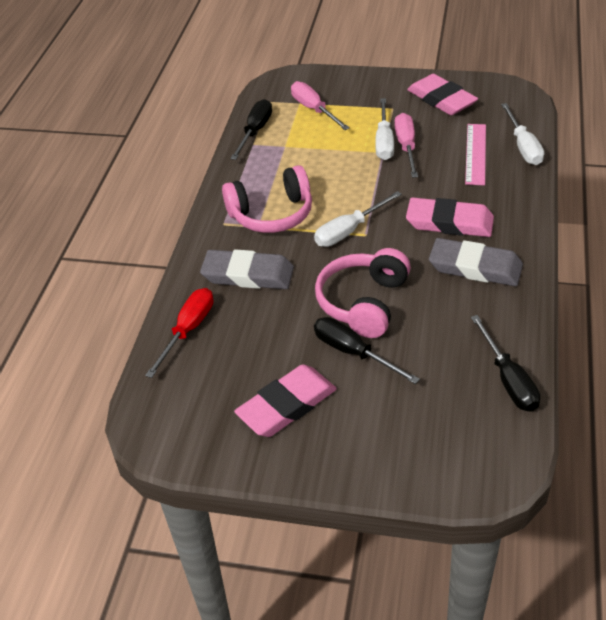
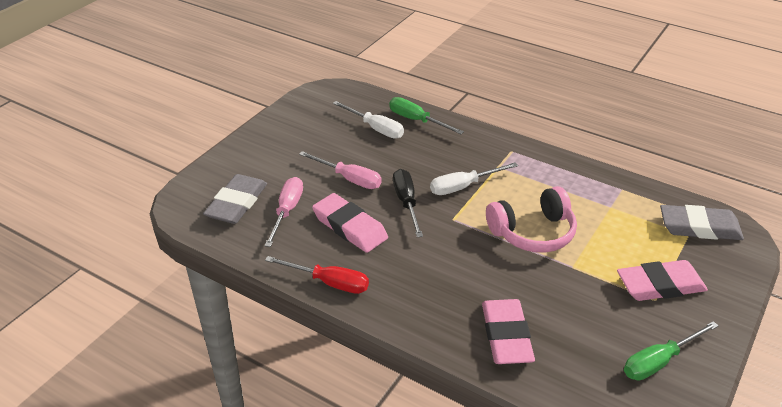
black screwdriver: 3 -> 1
green screwdriver: 0 -> 2
pink headphones: 2 -> 1
pink ruler: 1 -> 0
white screwdriver: 3 -> 2

